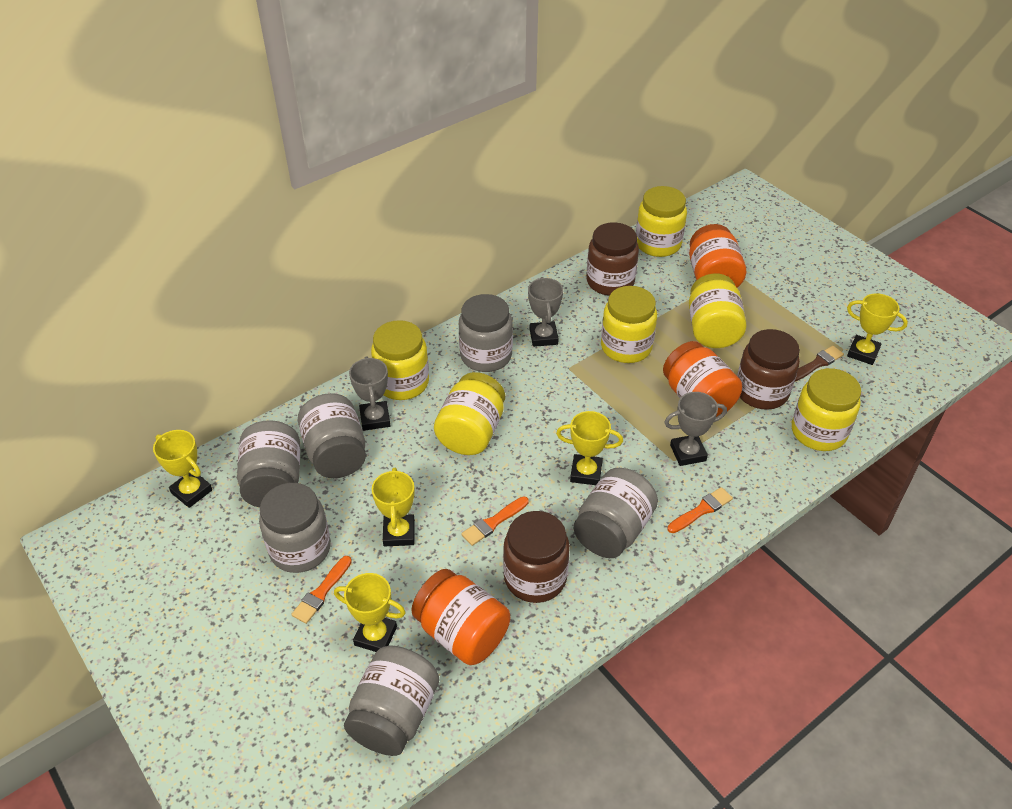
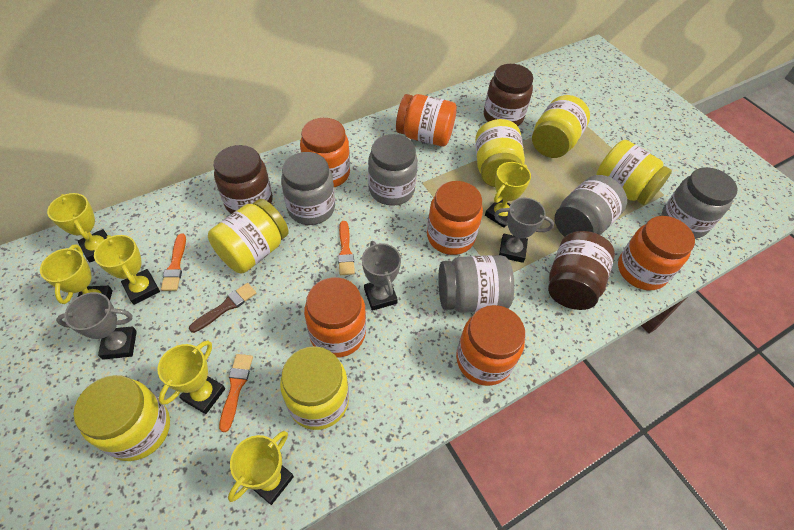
grey jar: 6 -> 5
orange jar: 3 -> 6
yellow trophy: 5 -> 6

